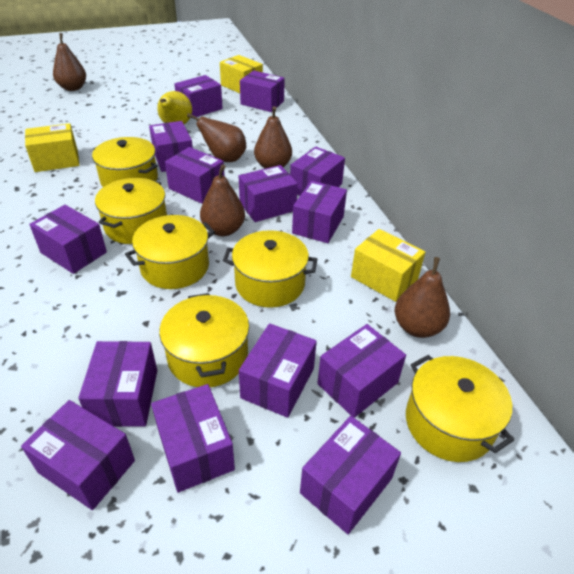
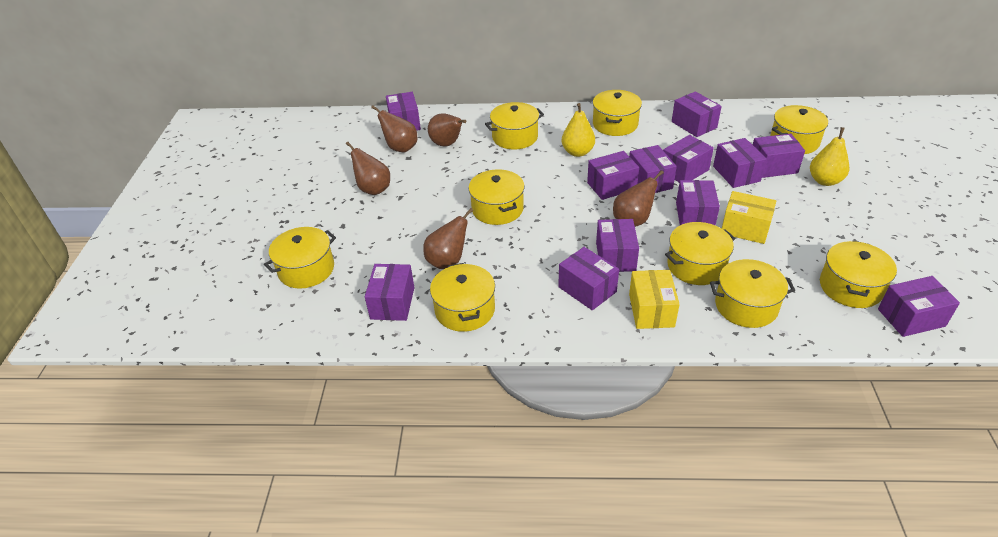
purple box: 14 -> 12
yellow box: 3 -> 2
yellow pear: 1 -> 2
yellow pot: 6 -> 9

